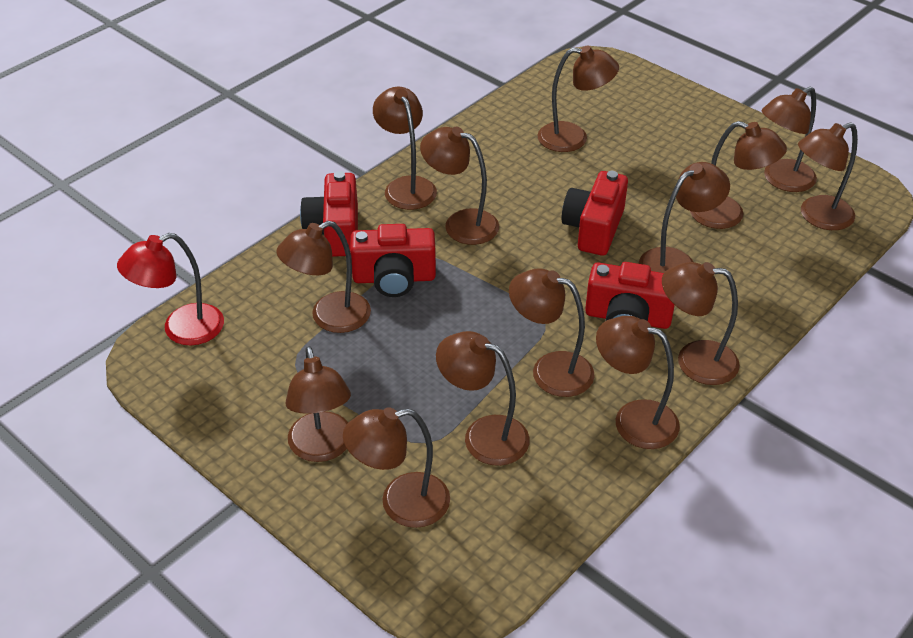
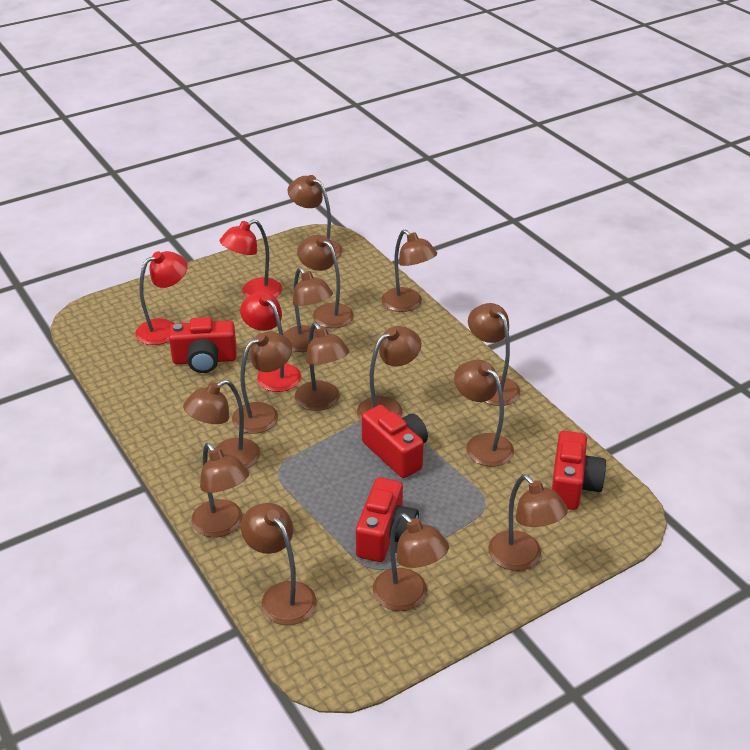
red lamp: 1 -> 3

